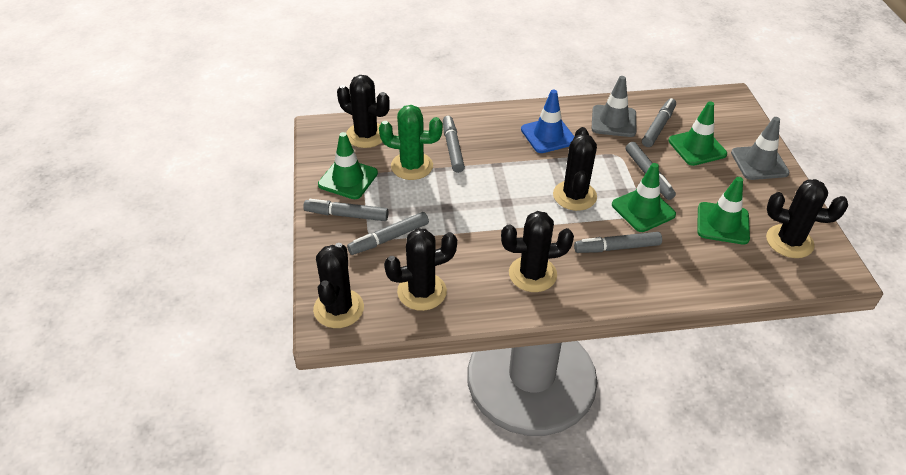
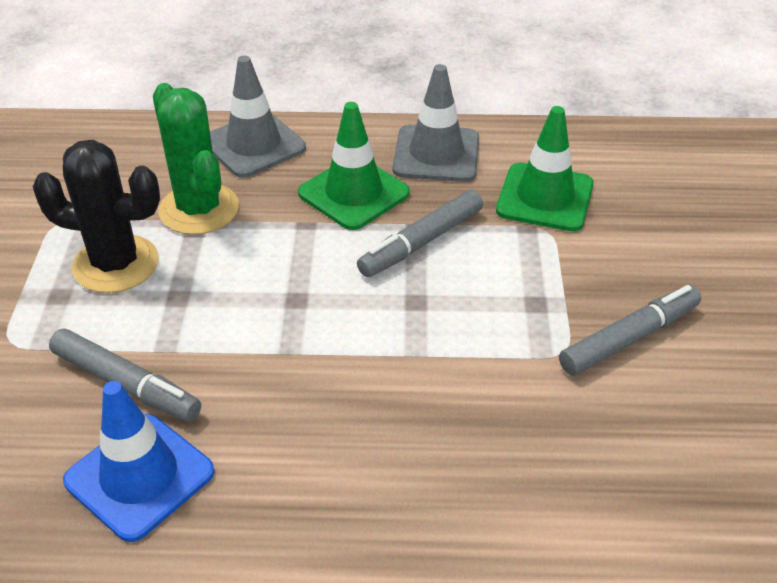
black cactus: 6 -> 1
green traffic cone: 4 -> 2
grey marker: 6 -> 3

